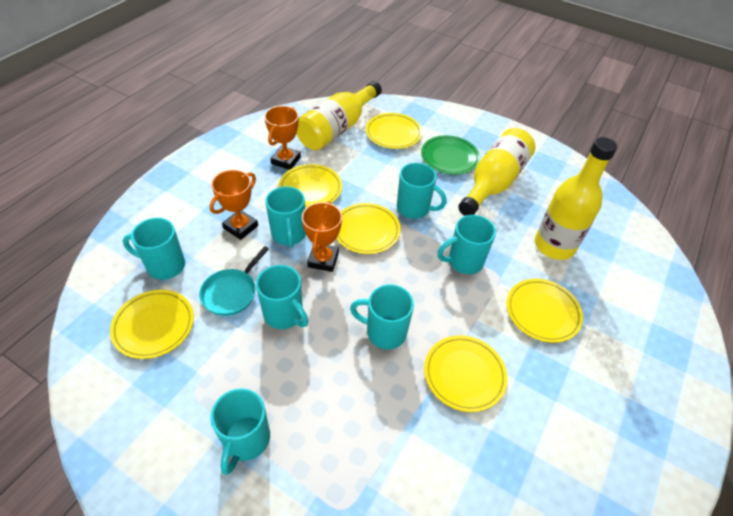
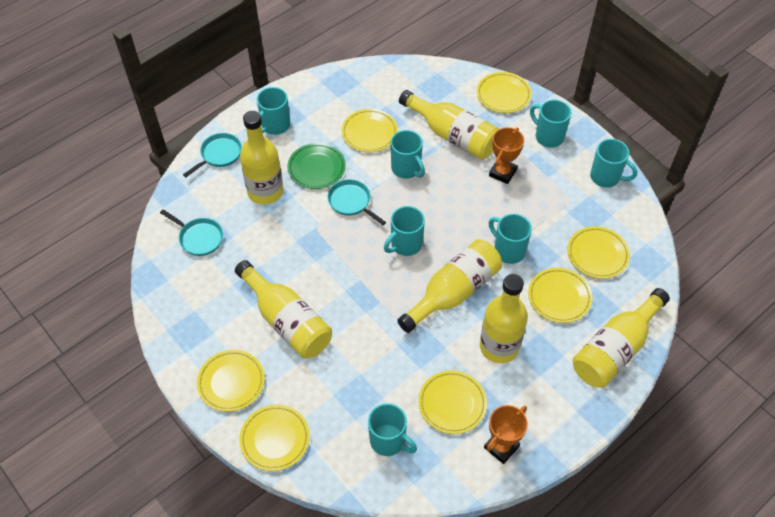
orange trophy: 3 -> 2
turquoise pan: 1 -> 3
yellow bottle: 3 -> 6
yellow plate: 6 -> 7

